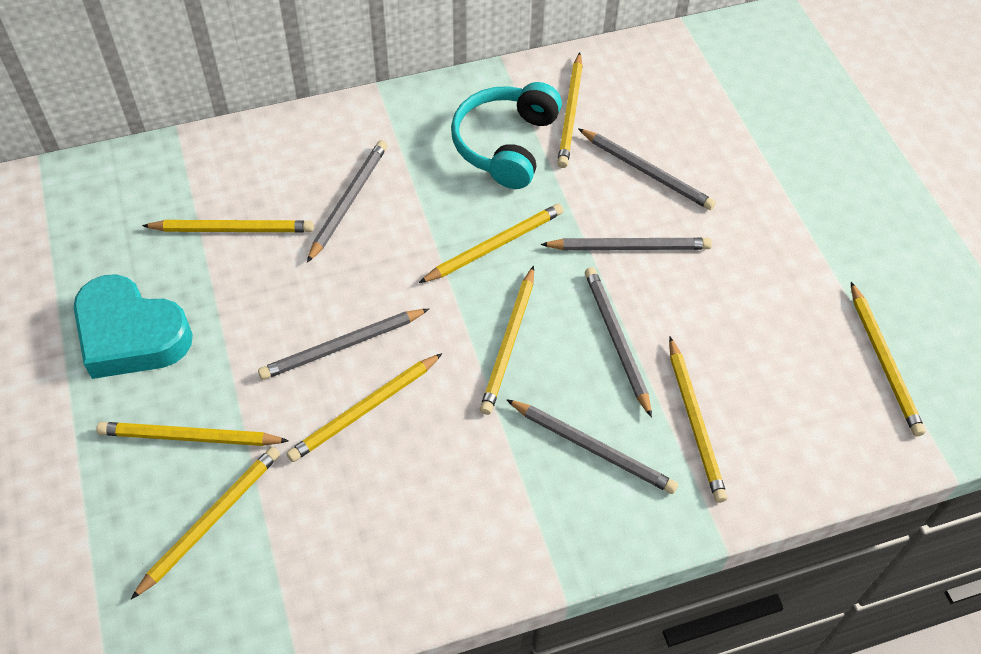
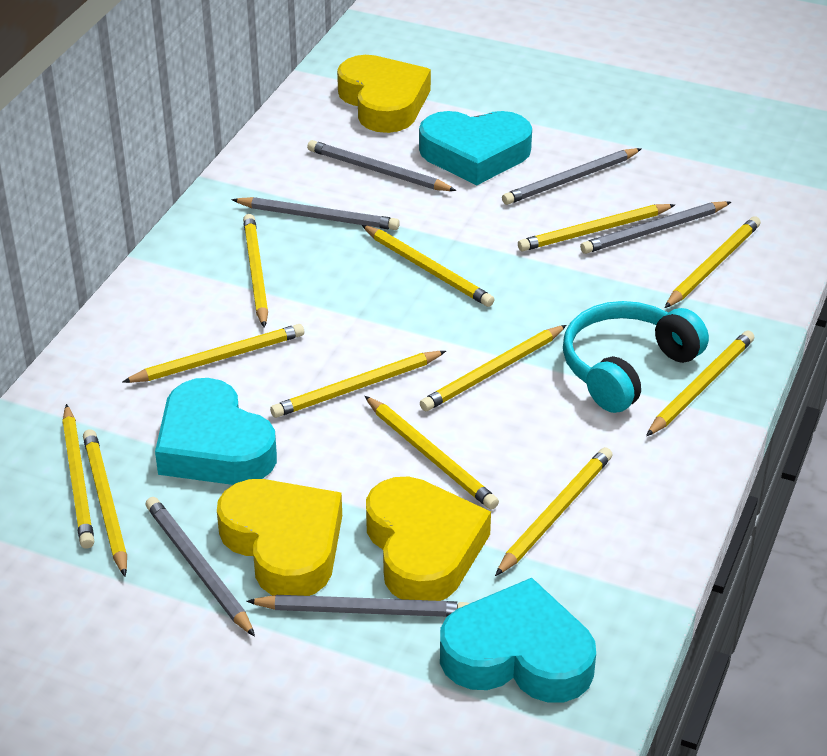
turquoise heart: 1 -> 3
yellow heart: 0 -> 3
yellow pencil: 9 -> 12

